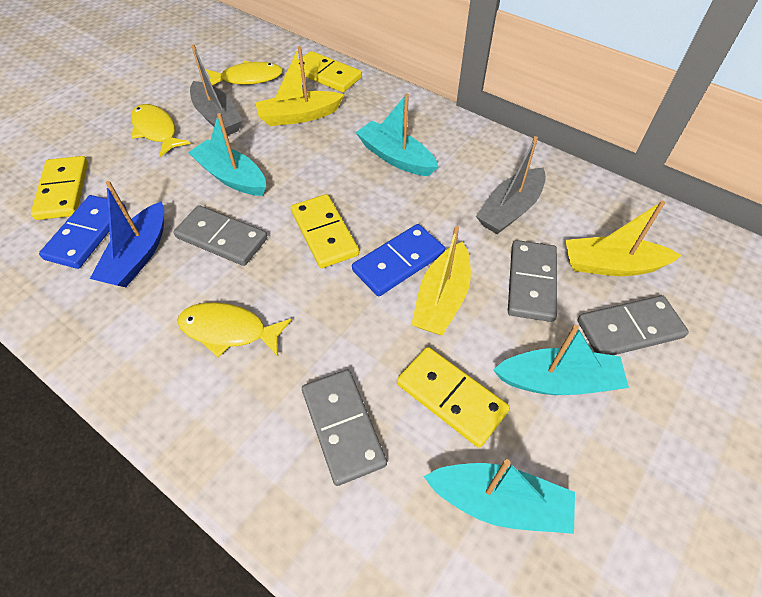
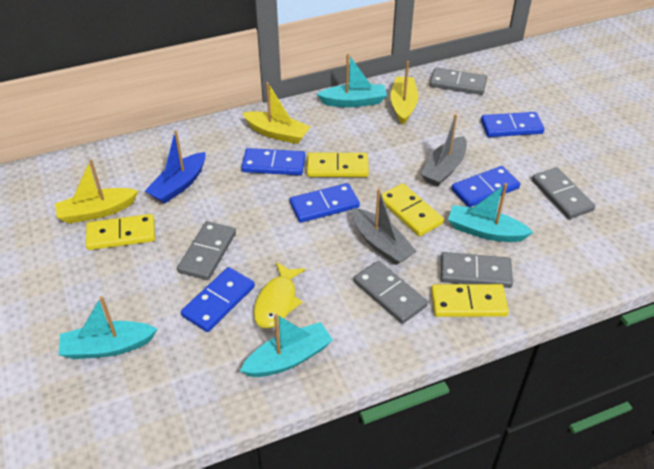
blue domino: 2 -> 5
grey domino: 4 -> 5
yellow fish: 3 -> 1

